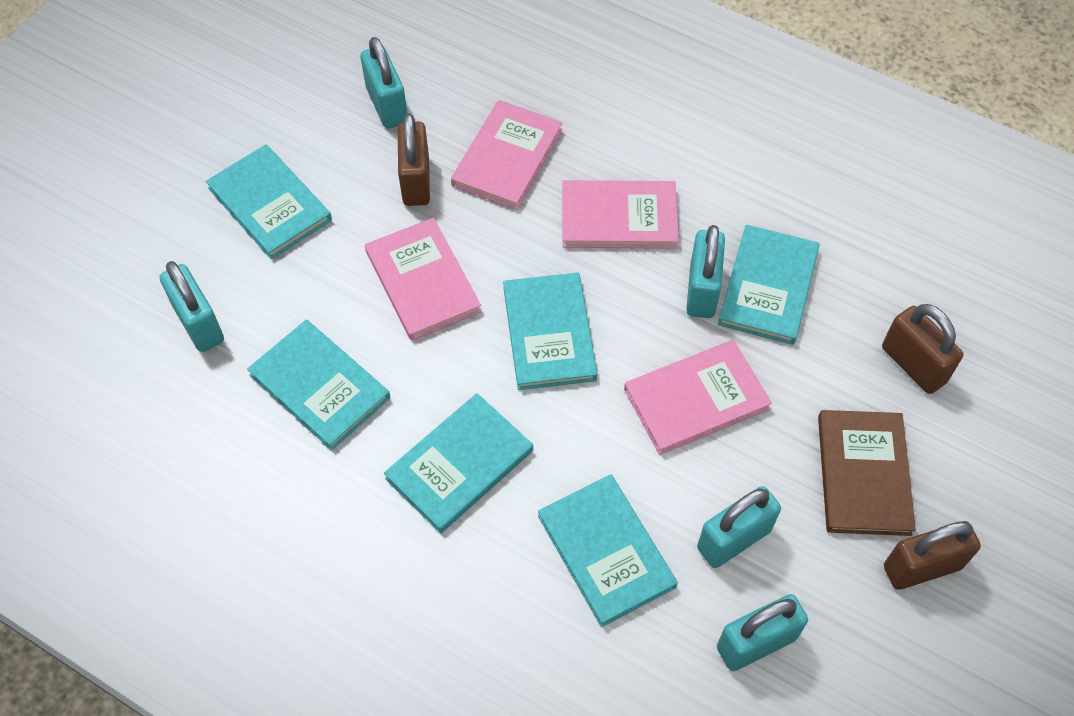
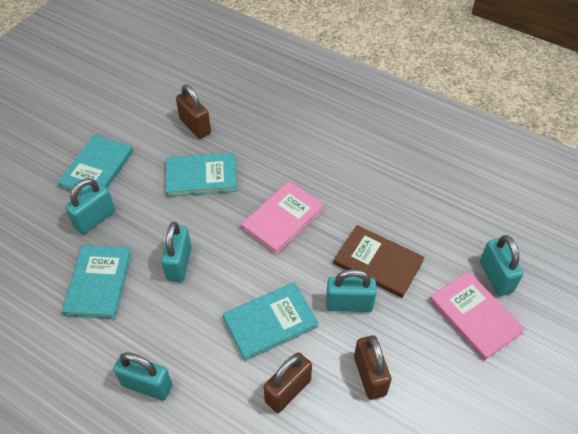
pink book: 4 -> 2
turquoise book: 6 -> 4

